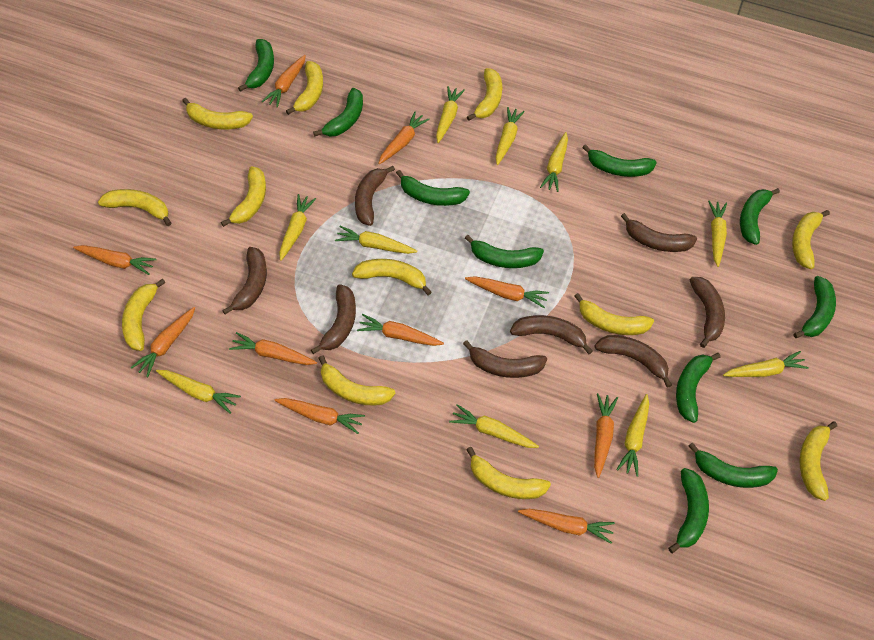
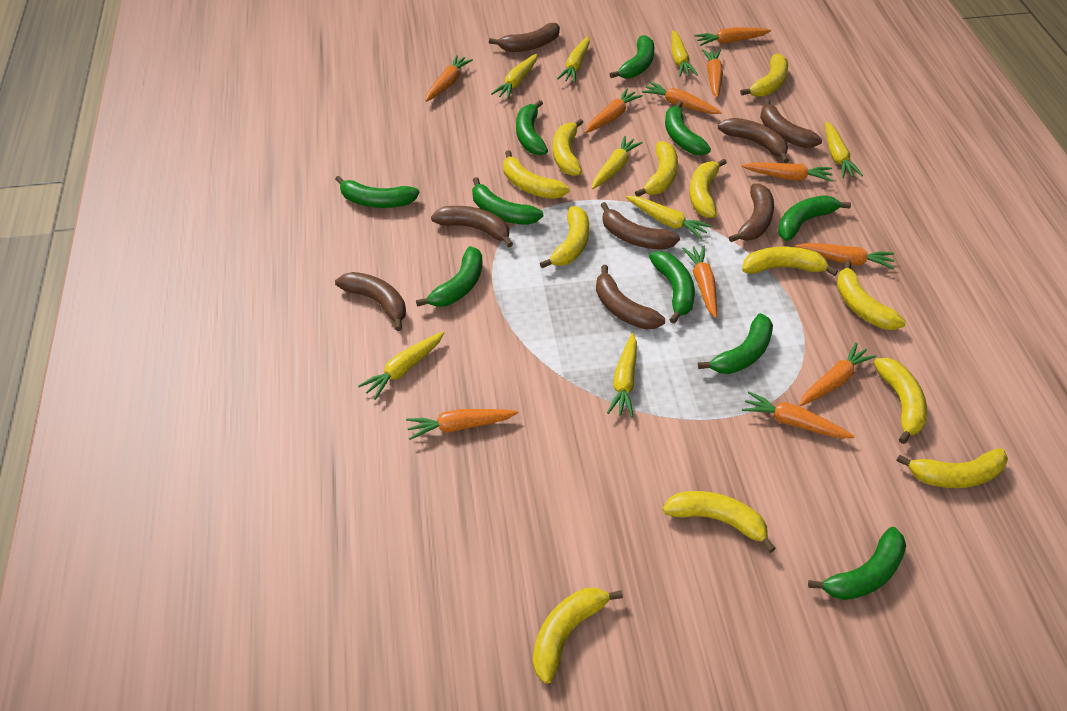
orange carrot: 10 -> 11
yellow carrot: 10 -> 8

